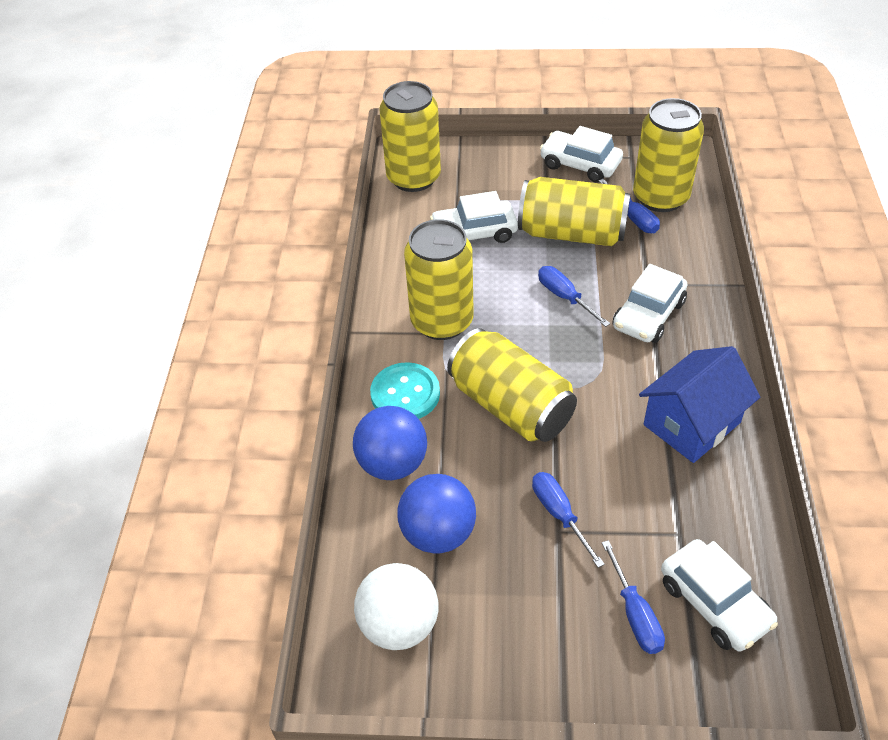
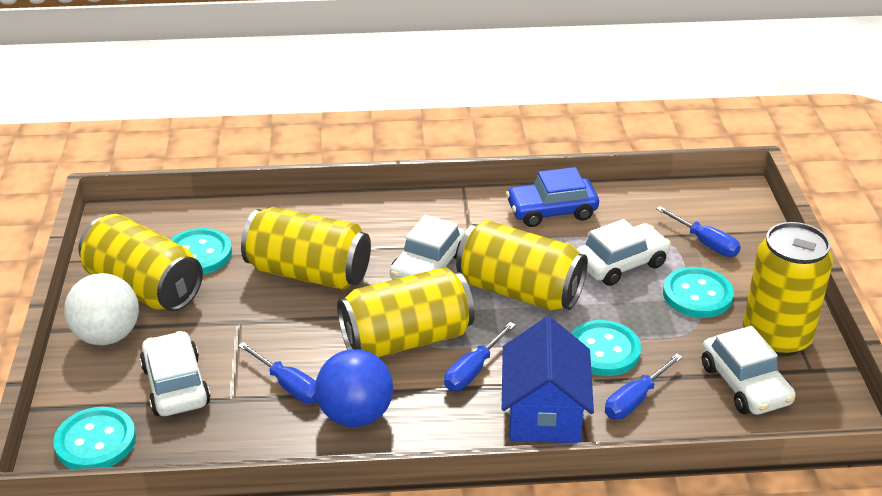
blue ball: 2 -> 1
blue car: 0 -> 1
turquoise button: 1 -> 4

